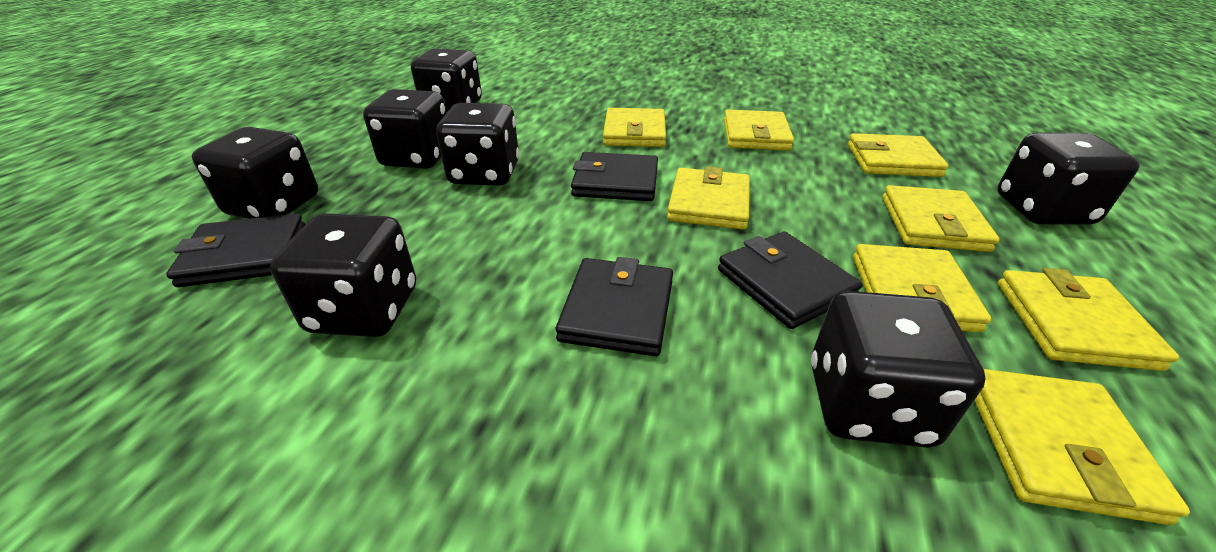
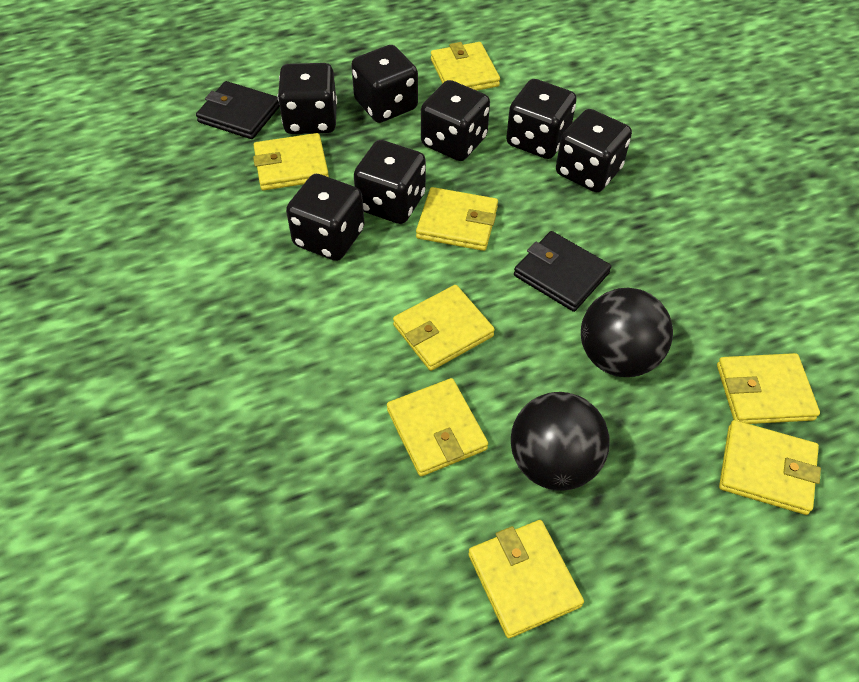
black ball: 0 -> 2
black wallet: 4 -> 2

